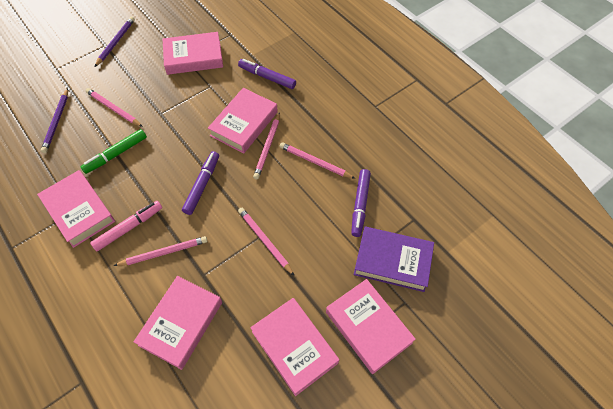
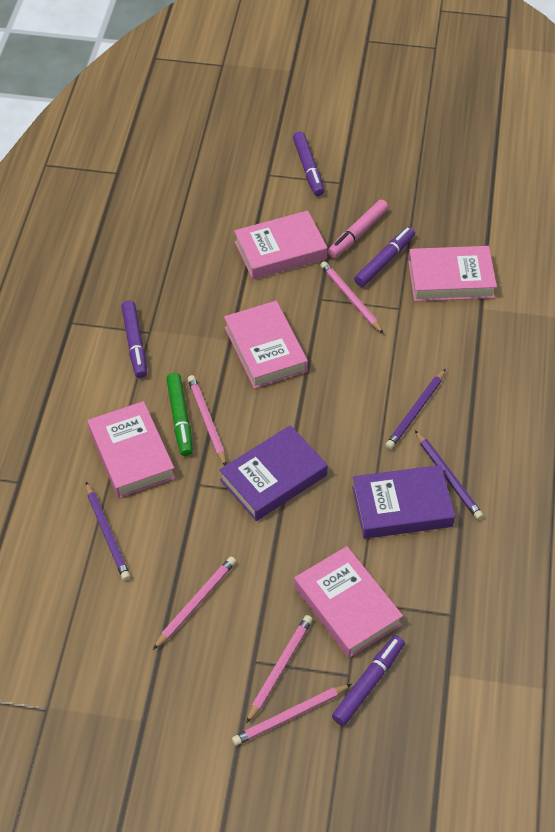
pink book: 6 -> 5
purple book: 1 -> 2
purple marker: 3 -> 4
purple pencil: 2 -> 3

